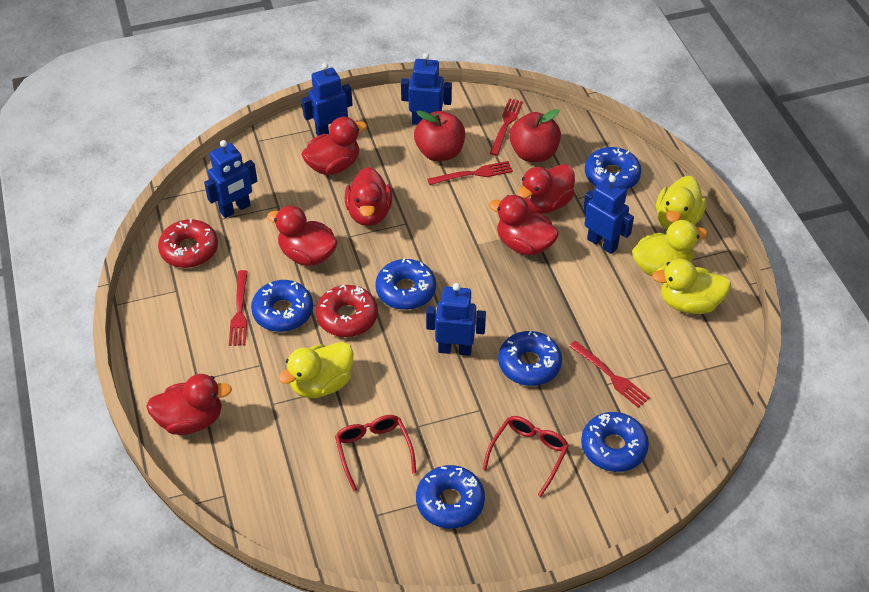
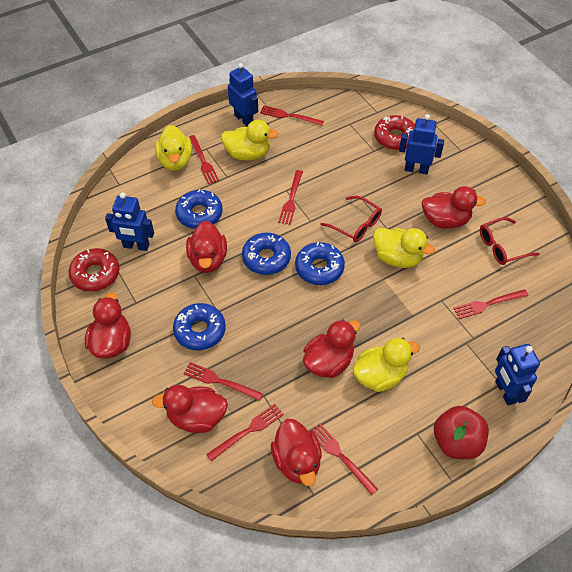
blue donut: 6 -> 4
blue robot: 5 -> 4
red apple: 2 -> 1
red fork: 4 -> 7

